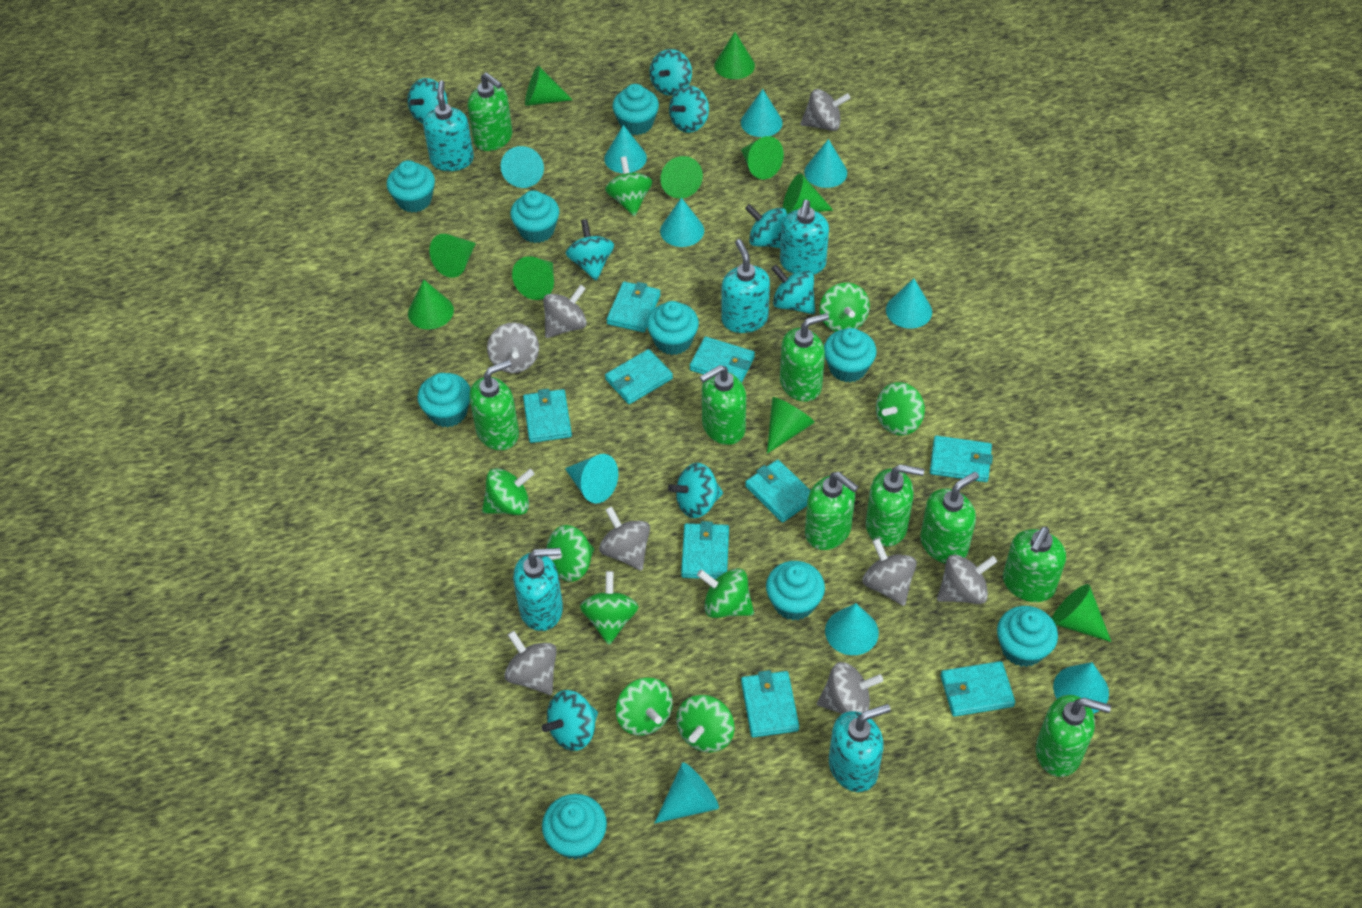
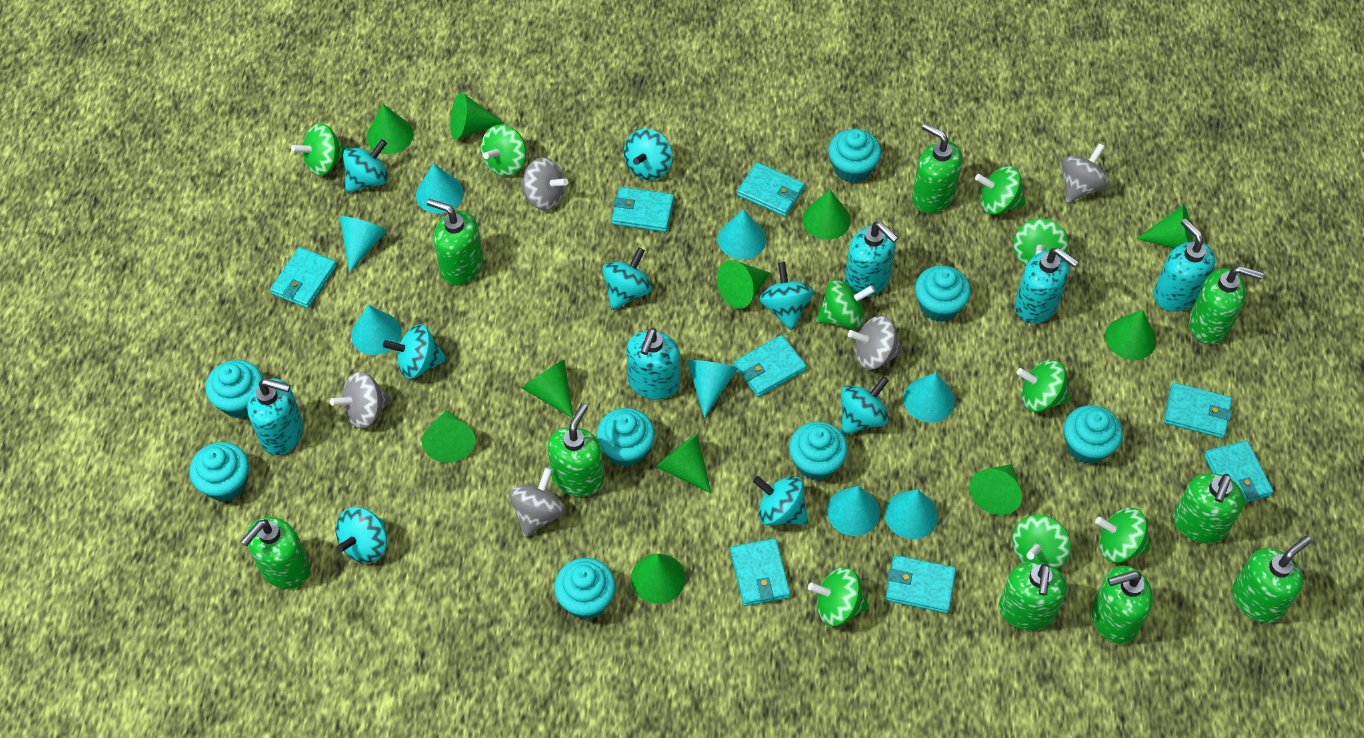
green cone: 10 -> 11
grey spinning top: 8 -> 5
turquoise cone: 10 -> 8
turquoise cupcake: 9 -> 8
turquoise wallet: 9 -> 8

